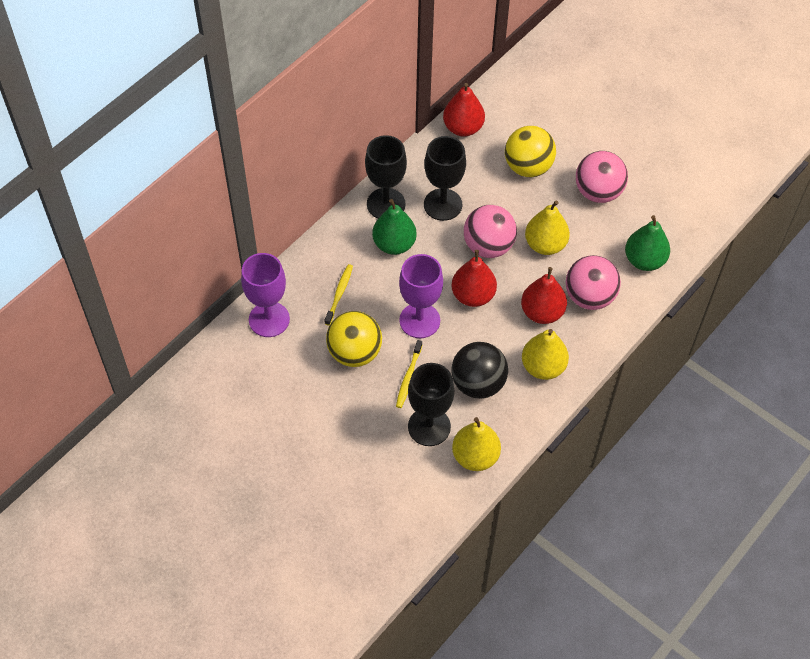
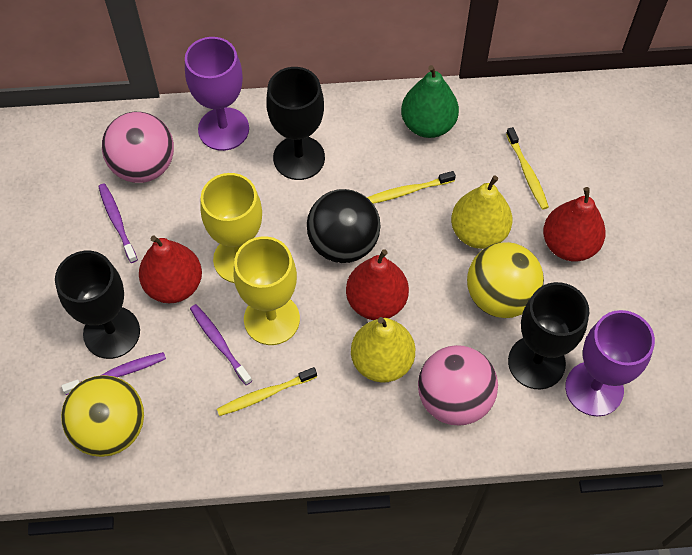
green pear: 2 -> 1
pink ball: 3 -> 2
purple toothbrush: 0 -> 3
yellow goblet: 0 -> 2
yellow pear: 3 -> 2
yellow toothbrush: 2 -> 3

